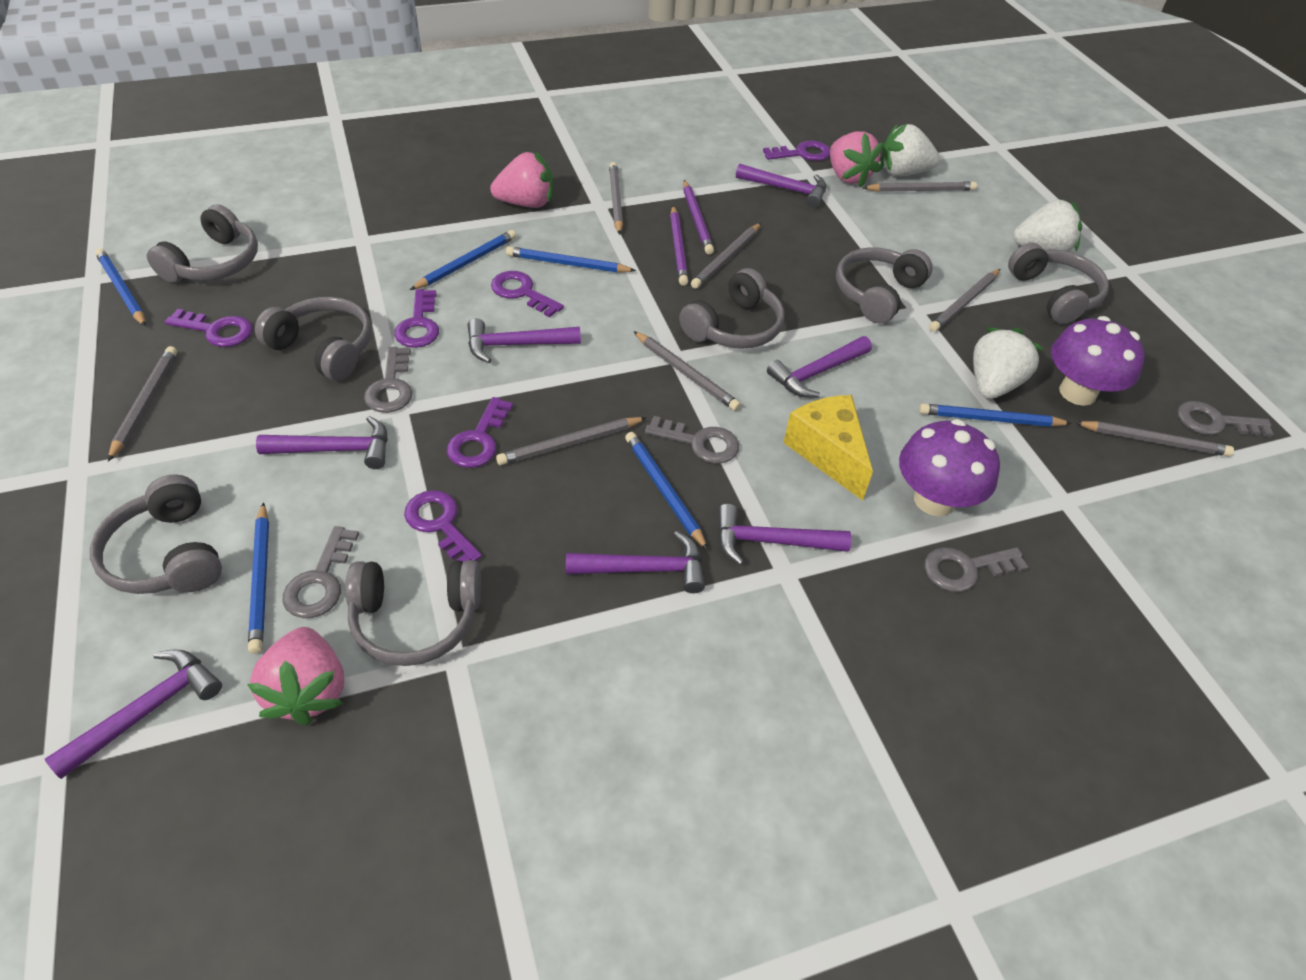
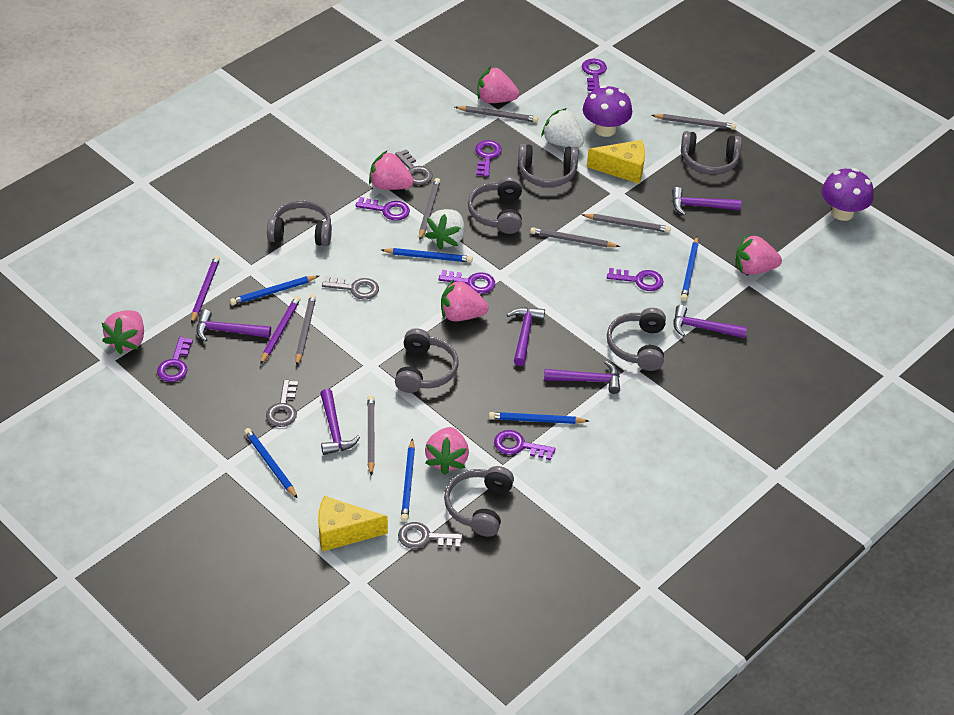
grey key: 5 -> 4
grey pencil: 8 -> 7
pink strawberry: 3 -> 6
purple hammer: 7 -> 6
purple key: 6 -> 7
white strawberry: 3 -> 2
yellow cheese: 1 -> 2

